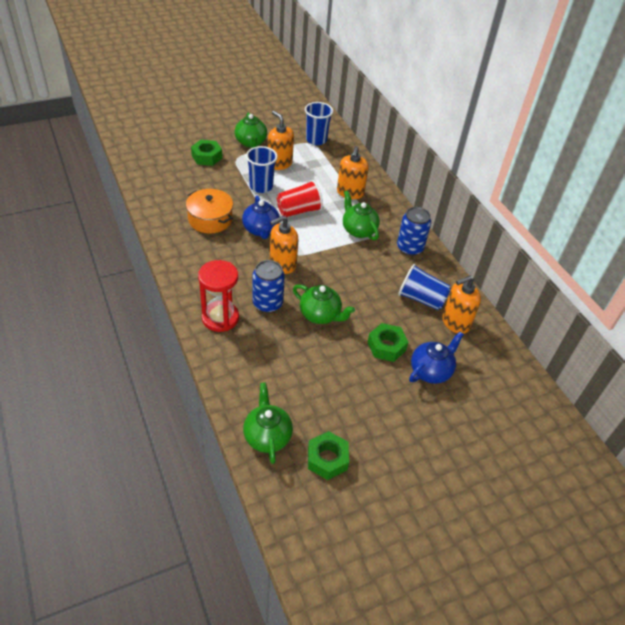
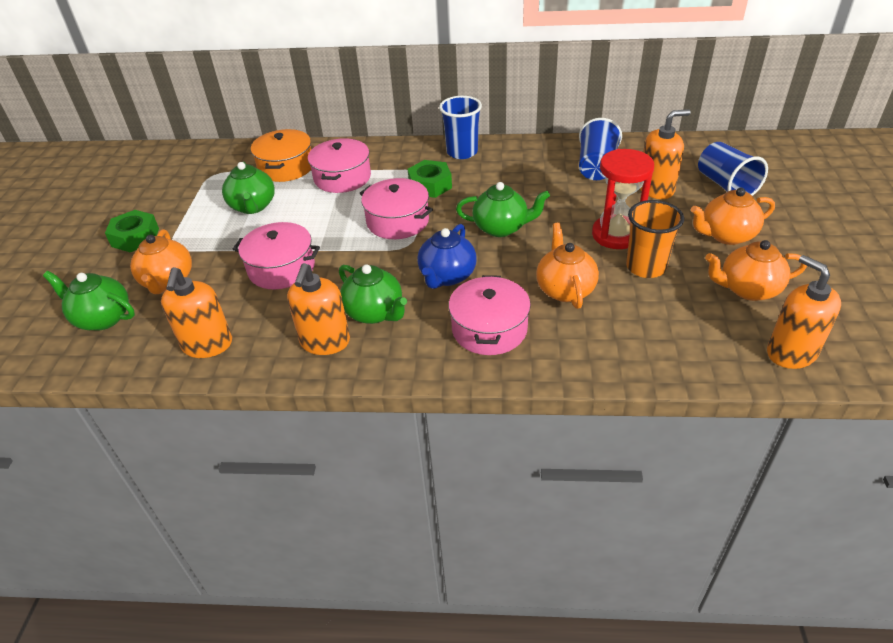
blue can: 2 -> 0
blue teapot: 2 -> 1
green nut: 3 -> 2
orange cup: 0 -> 1
orange teapot: 0 -> 4
pink pot: 0 -> 4
red cup: 1 -> 0

